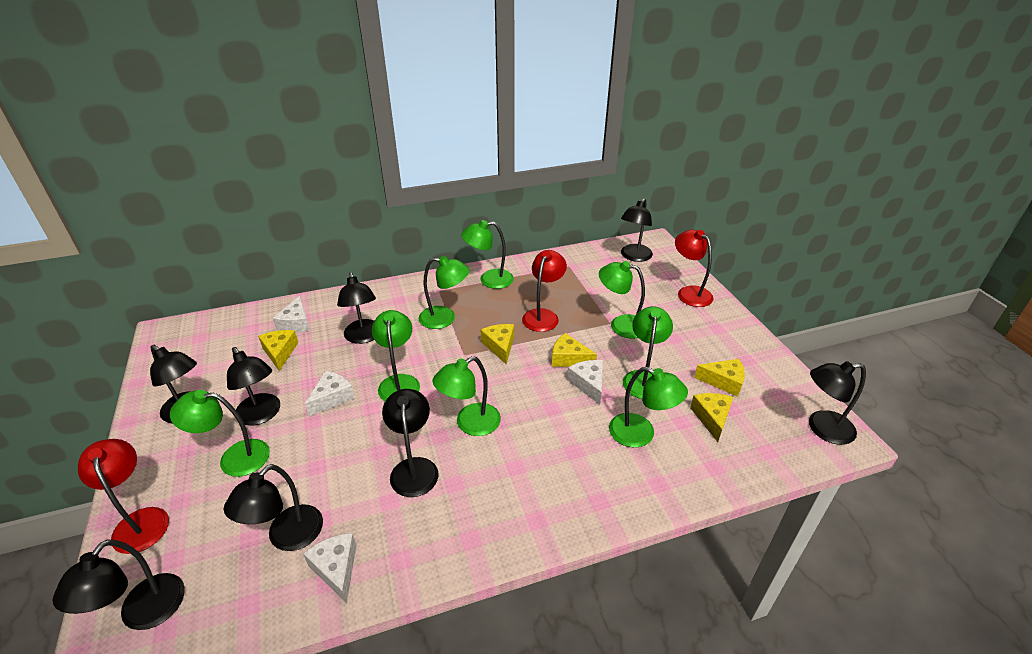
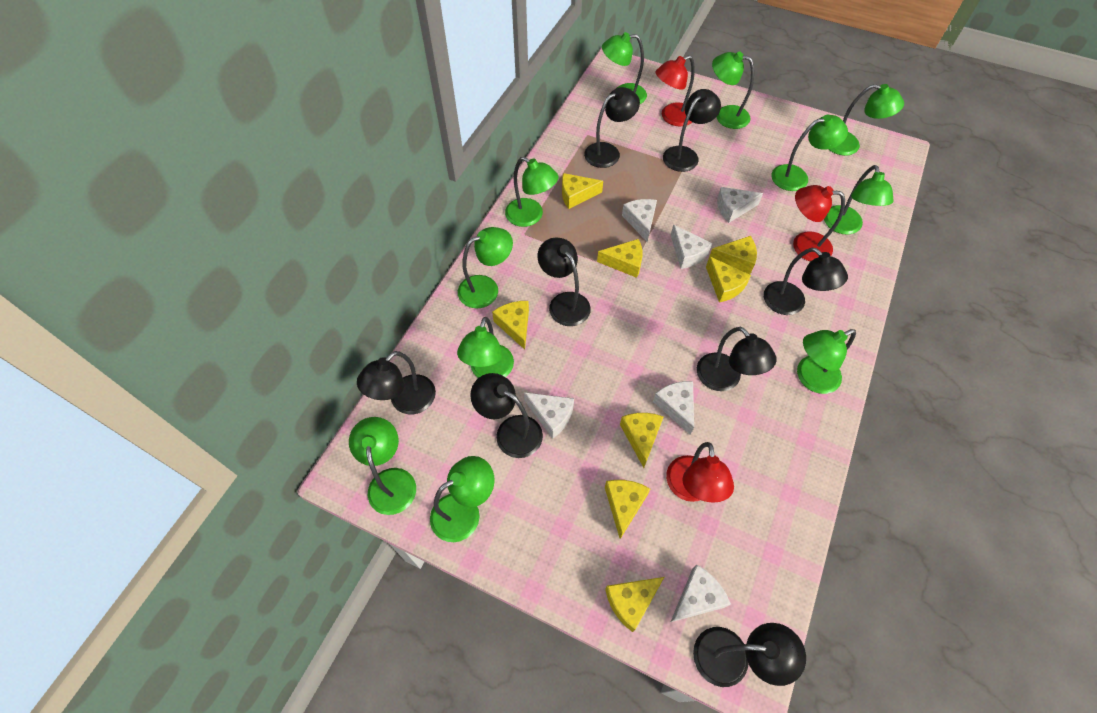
green lamp: 8 -> 11
white cheese: 4 -> 6
yellow cheese: 5 -> 8

